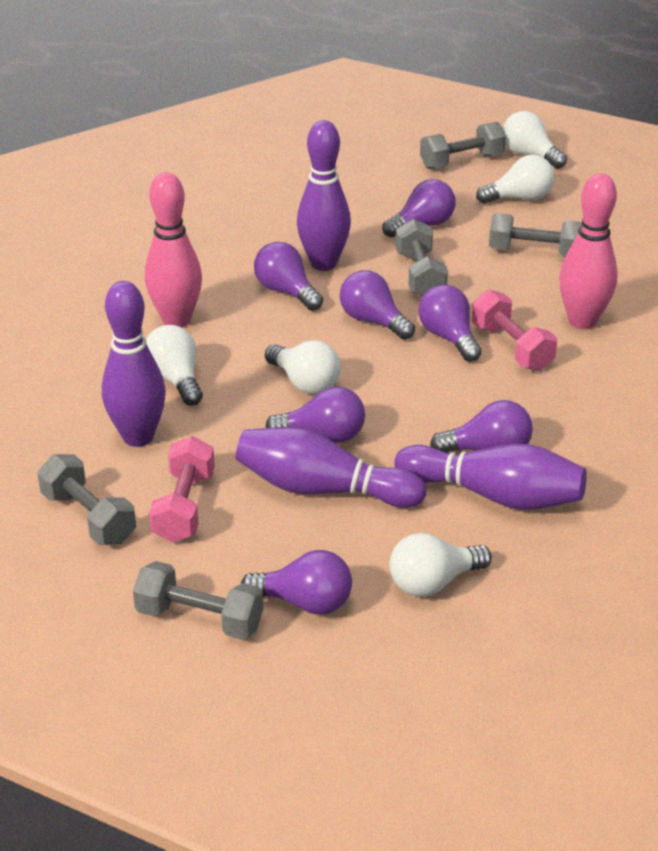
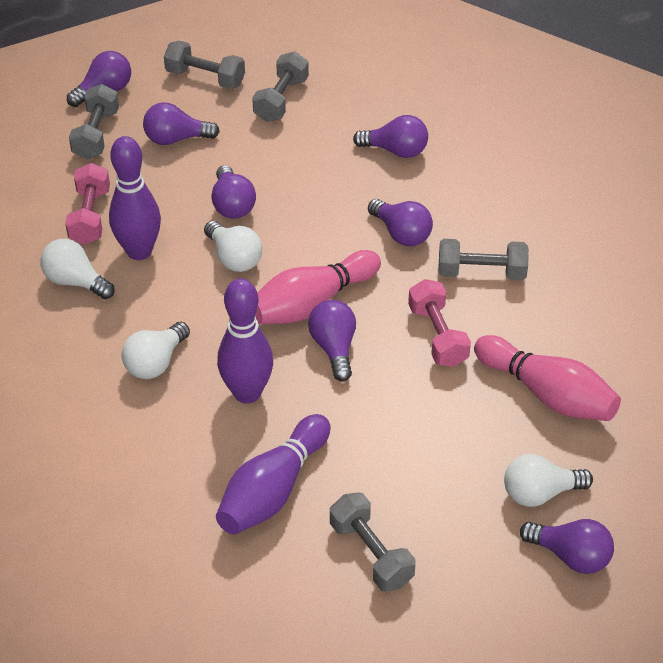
purple bowling pin: 4 -> 3
white light bulb: 5 -> 4

